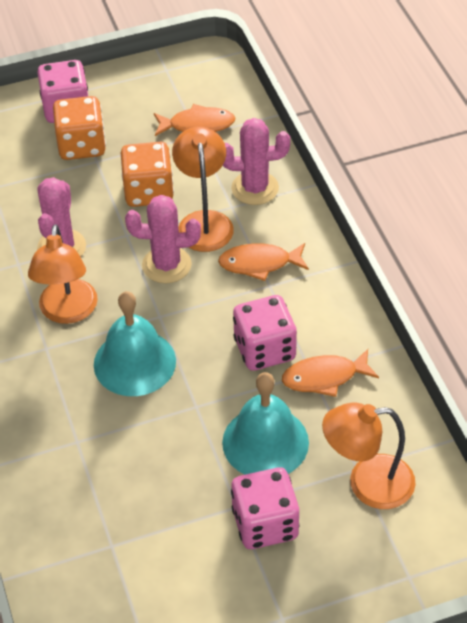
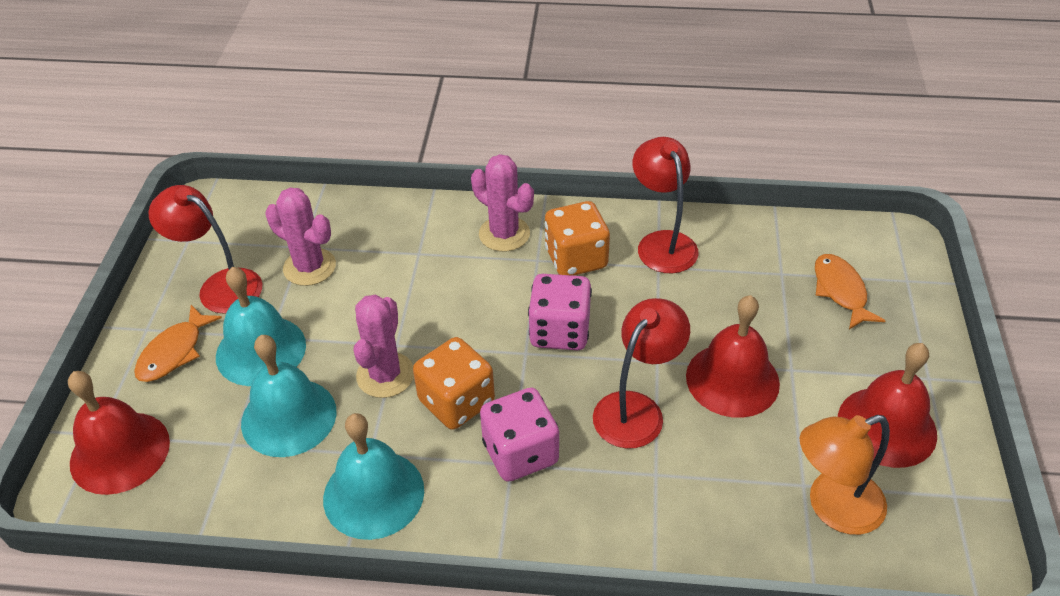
orange fish: 3 -> 2
orange lamp: 3 -> 1
pink dice: 3 -> 2
red bell: 0 -> 3
red lamp: 0 -> 3
turquoise bell: 2 -> 3

